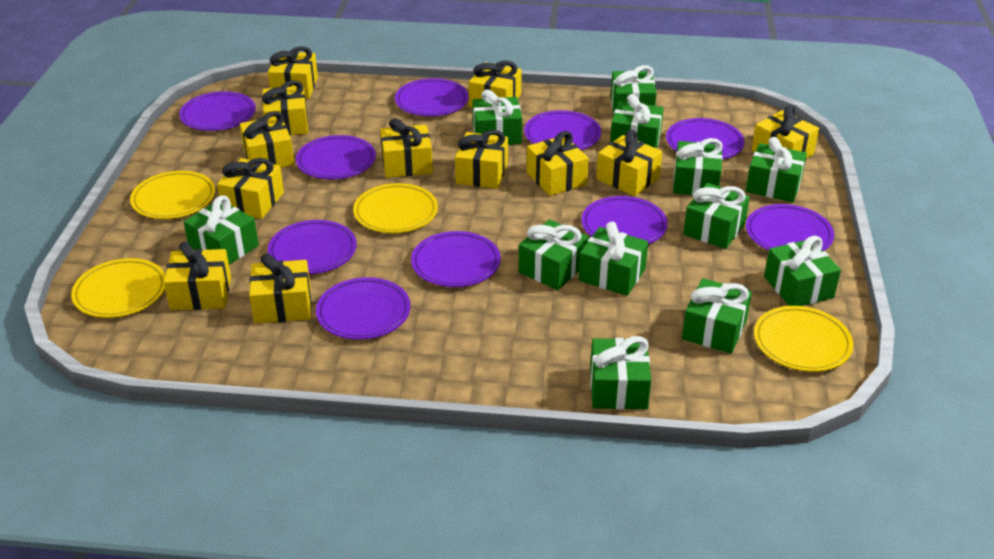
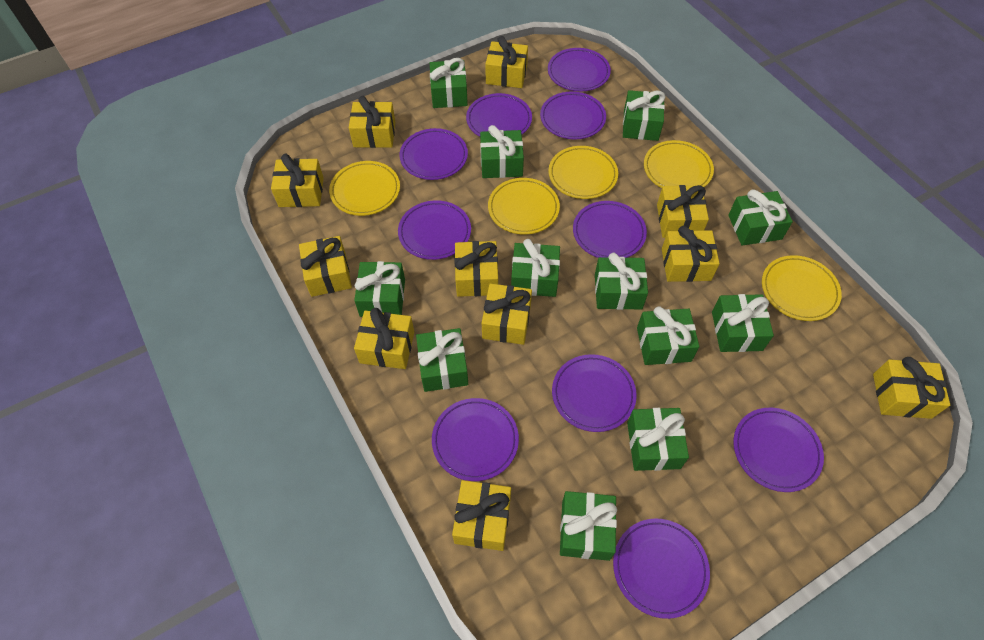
yellow gift: 12 -> 11
yellow plate: 4 -> 5

